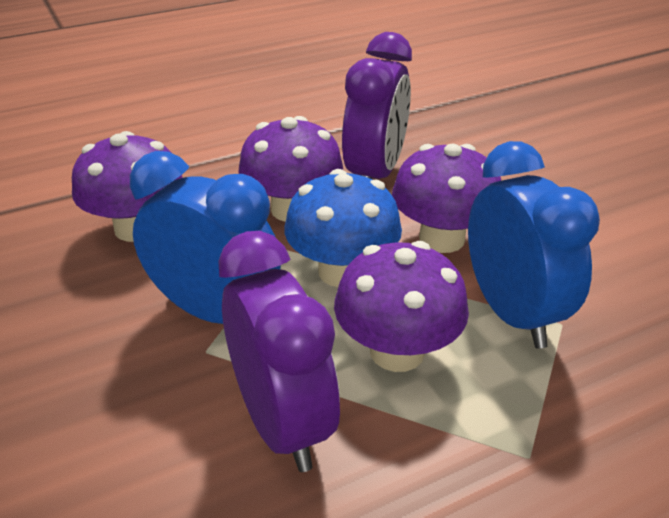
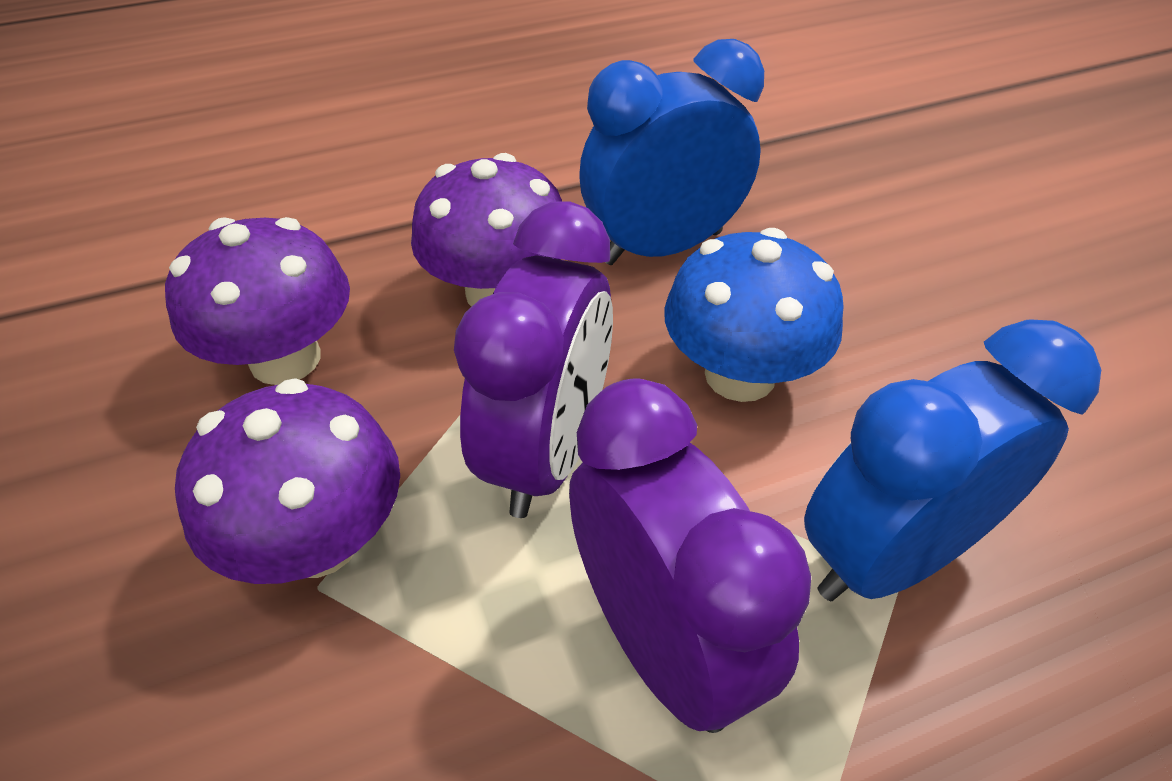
purple mushroom: 4 -> 3

